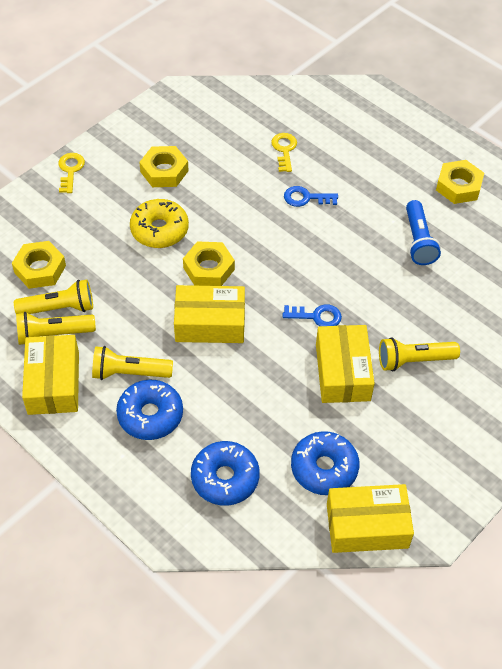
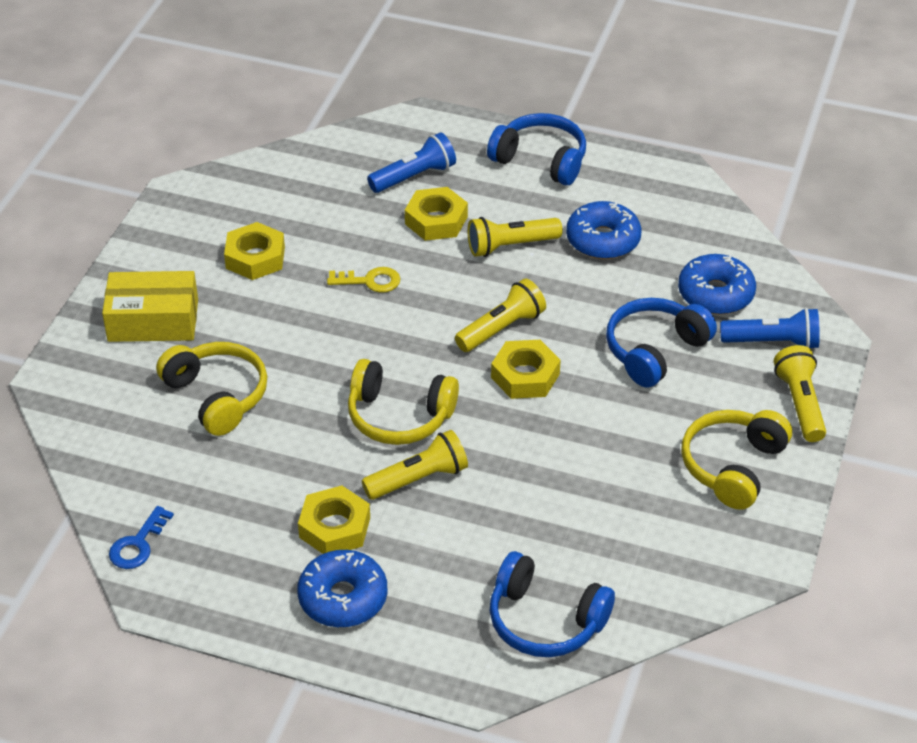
blue flashlight: 1 -> 2
blue headphones: 0 -> 3
blue key: 2 -> 1
yellow box: 4 -> 1
yellow donut: 1 -> 0
yellow headphones: 0 -> 3
yellow key: 2 -> 1

